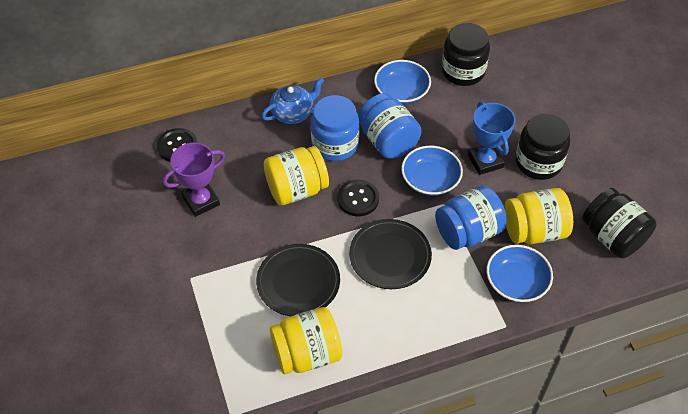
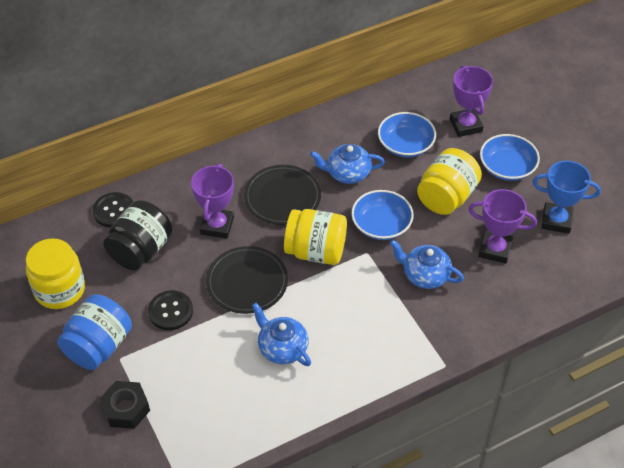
black jar: 3 -> 1
black nut: 0 -> 1
blue jar: 3 -> 1
blue teapot: 1 -> 3
purple trophy: 1 -> 3

